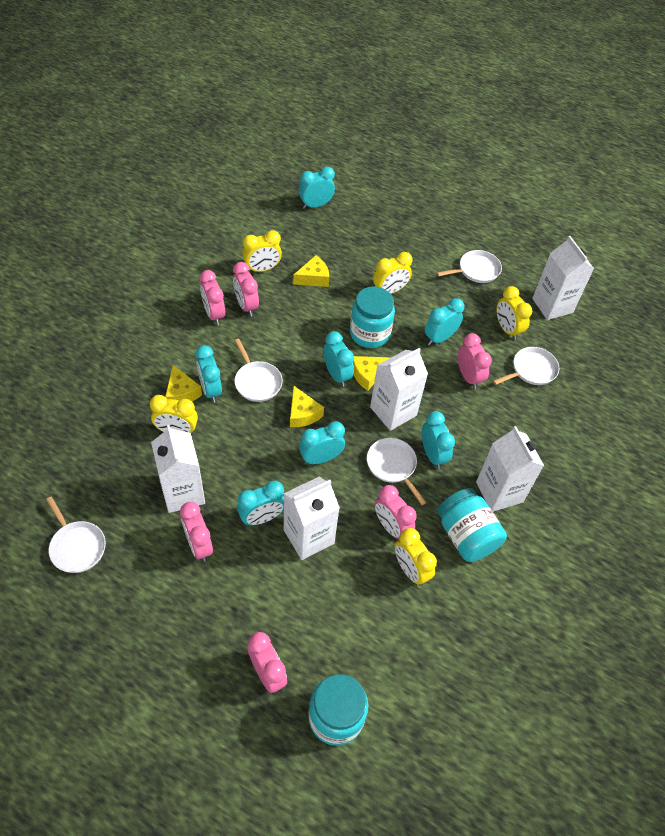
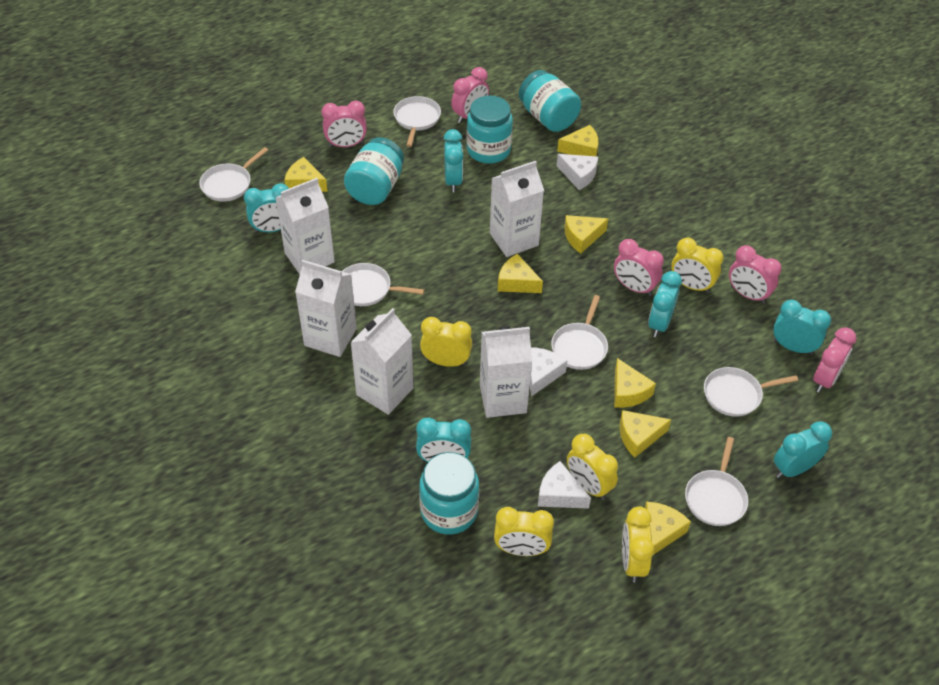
pink clock: 6 -> 5
turquoise clock: 7 -> 6
turquoise jar: 3 -> 4
white cheese: 0 -> 3
white pan: 5 -> 6
yellow cheese: 4 -> 7

